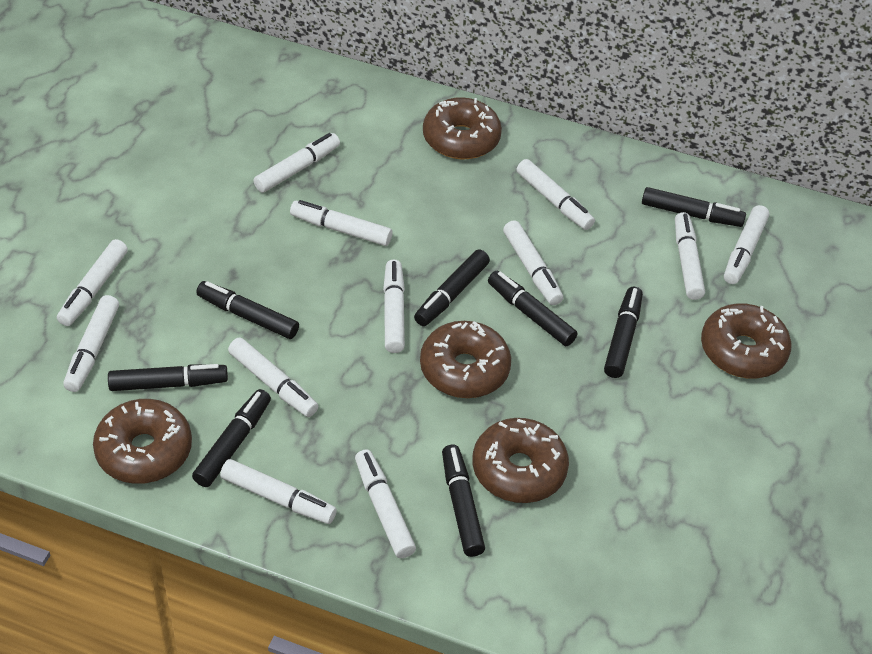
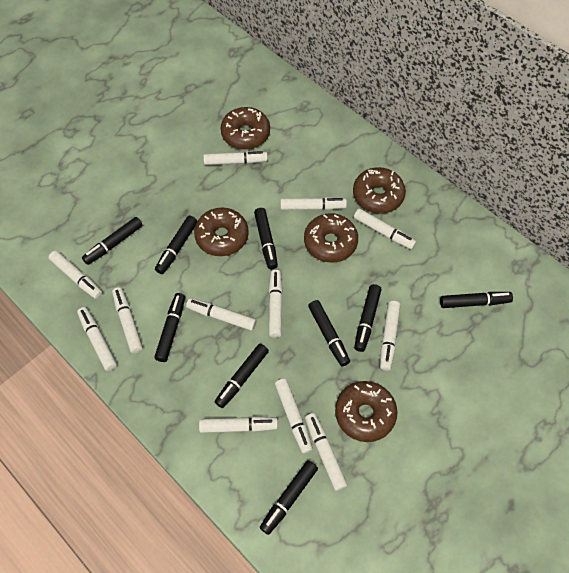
black marker: 8 -> 9

